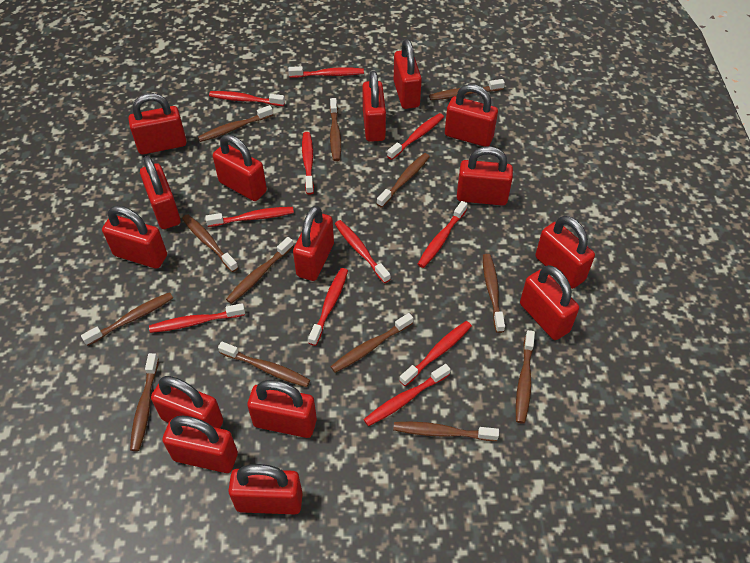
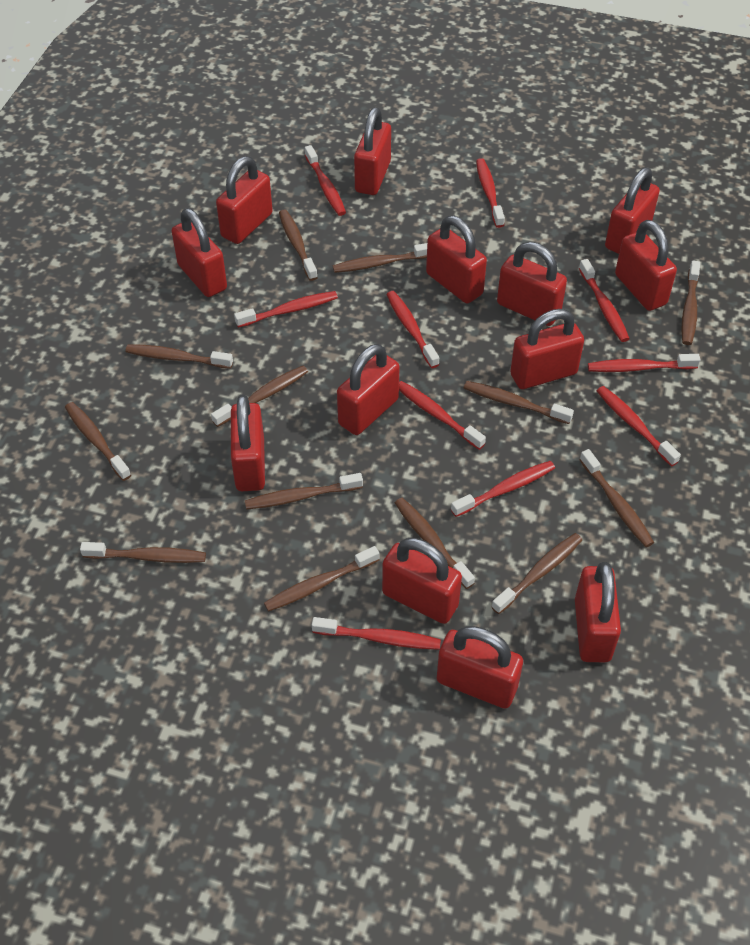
red padlock: 15 -> 13
red toothbrush: 11 -> 10

